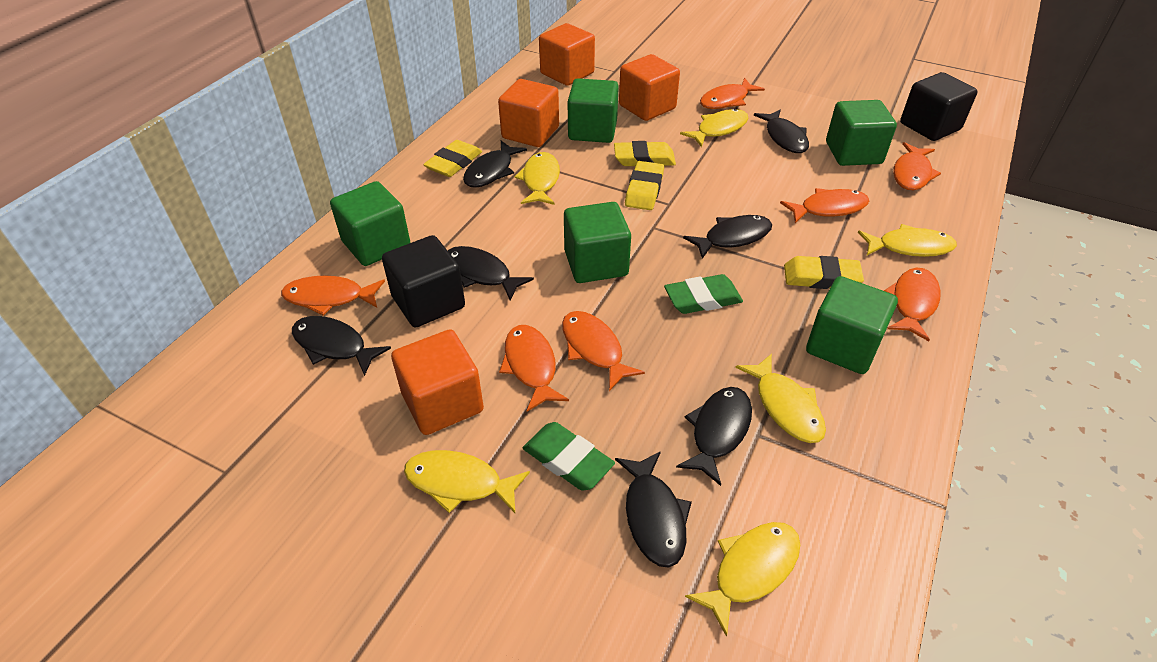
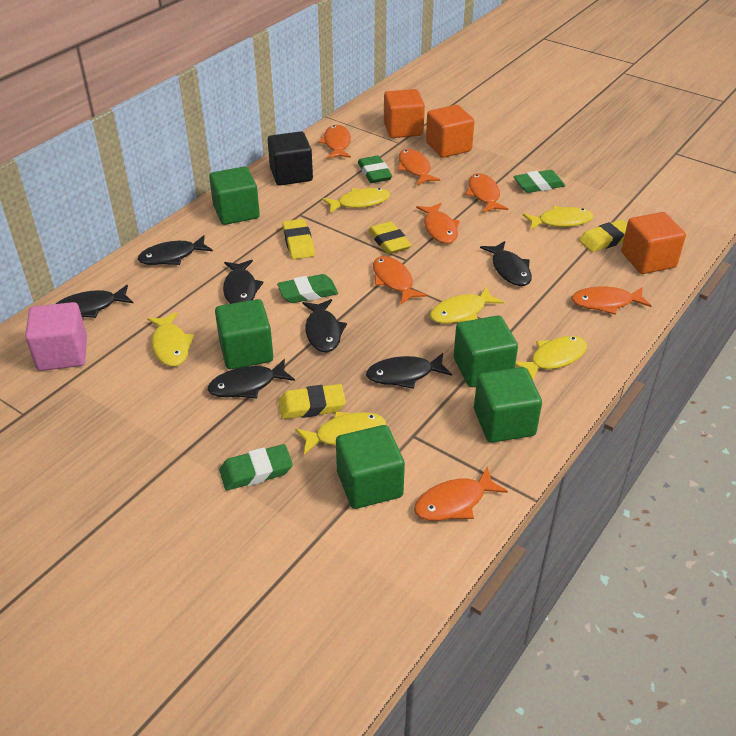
black cube: 2 -> 1
green eraser: 2 -> 4
orange cube: 4 -> 3
pink cube: 0 -> 1

